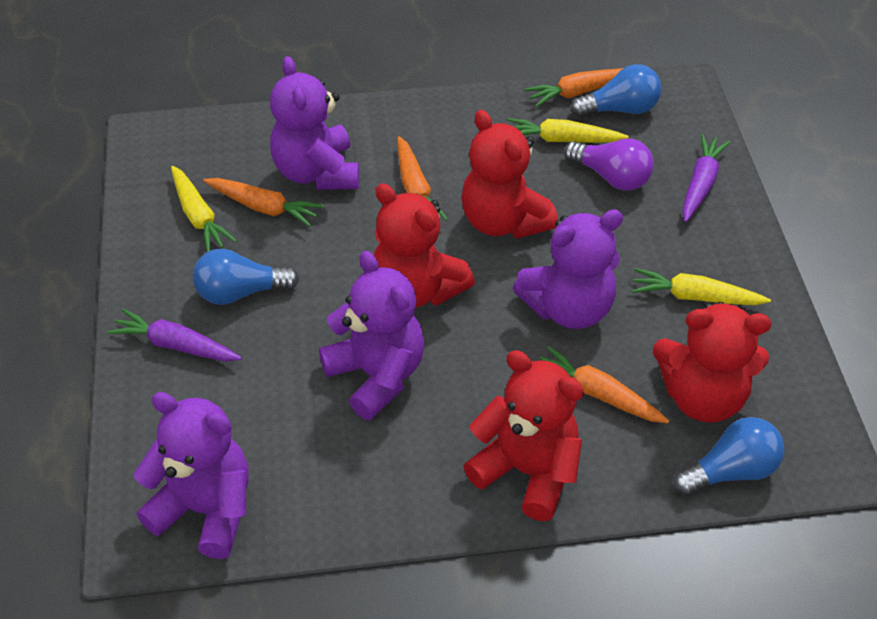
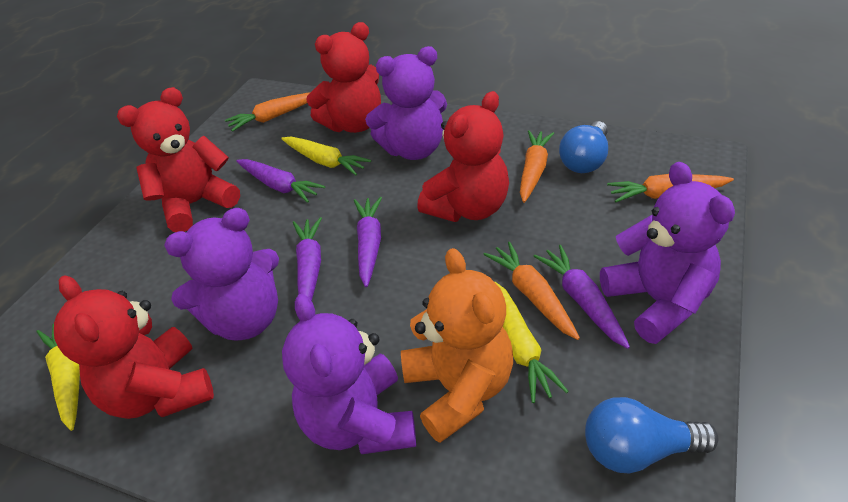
blue light bulb: 3 -> 2
orange teddy bear: 0 -> 1
purple carrot: 2 -> 4
purple light bulb: 1 -> 0

